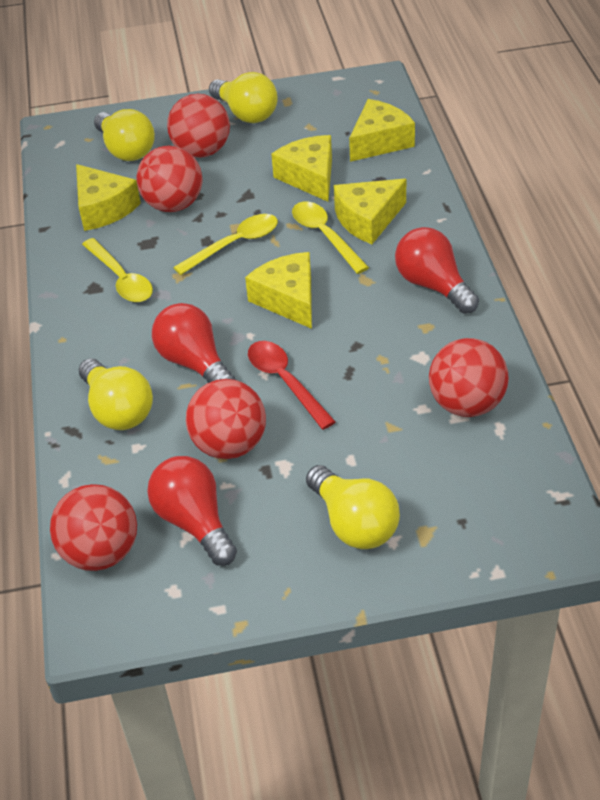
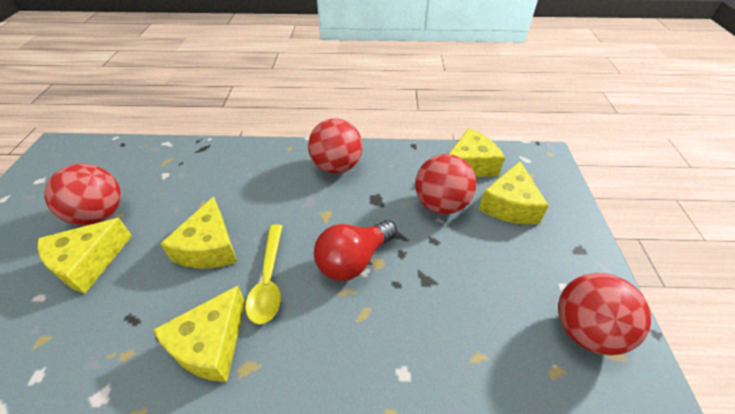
red ball: 5 -> 4
red light bulb: 3 -> 1
red spoon: 1 -> 0
yellow light bulb: 4 -> 0
yellow spoon: 3 -> 1

